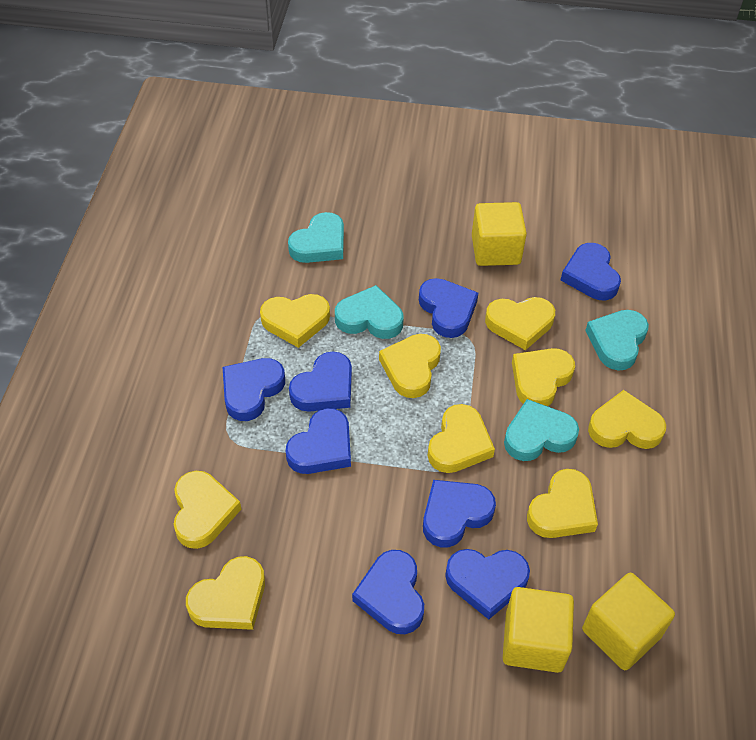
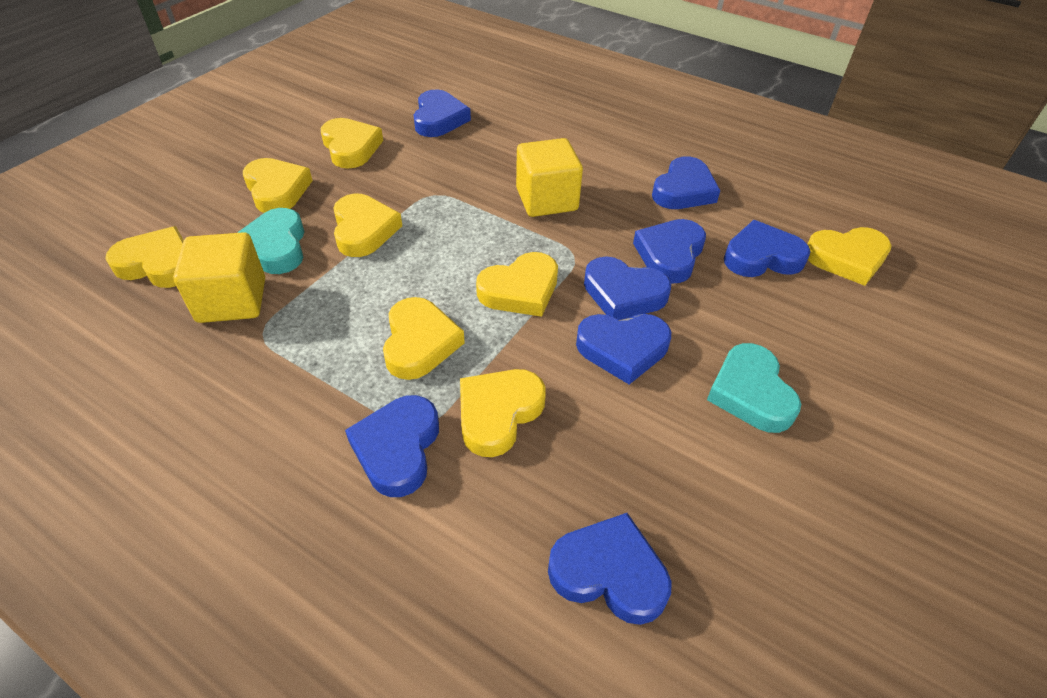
turquoise heart: 4 -> 2
yellow cube: 3 -> 2
yellow heart: 9 -> 8

